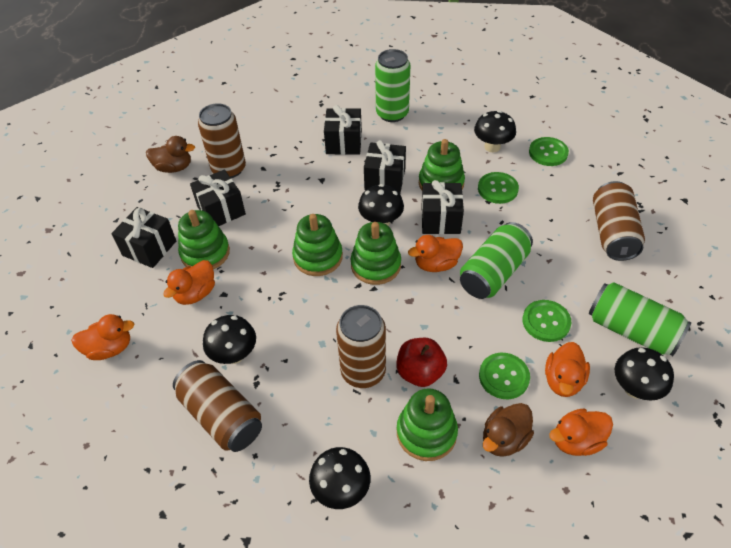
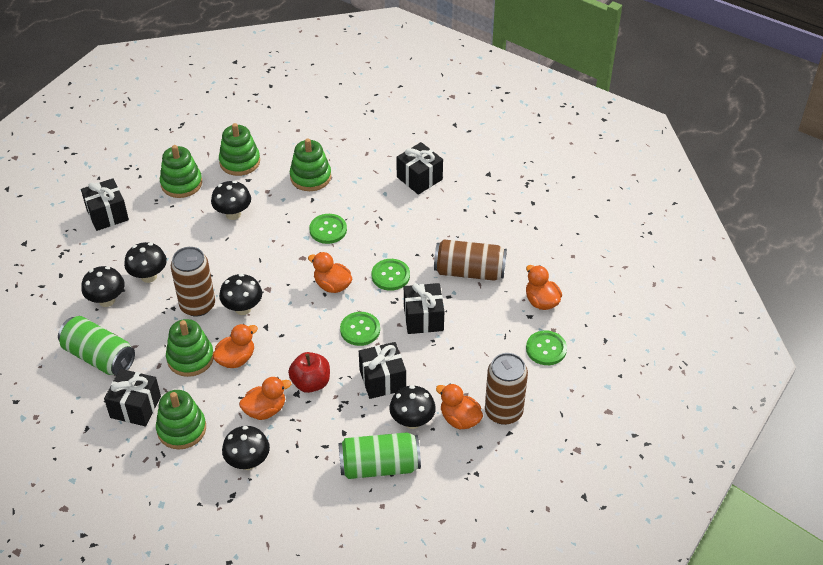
black mushroom: 5 -> 6
brown can: 4 -> 3
brown duck: 2 -> 0
green can: 3 -> 2

